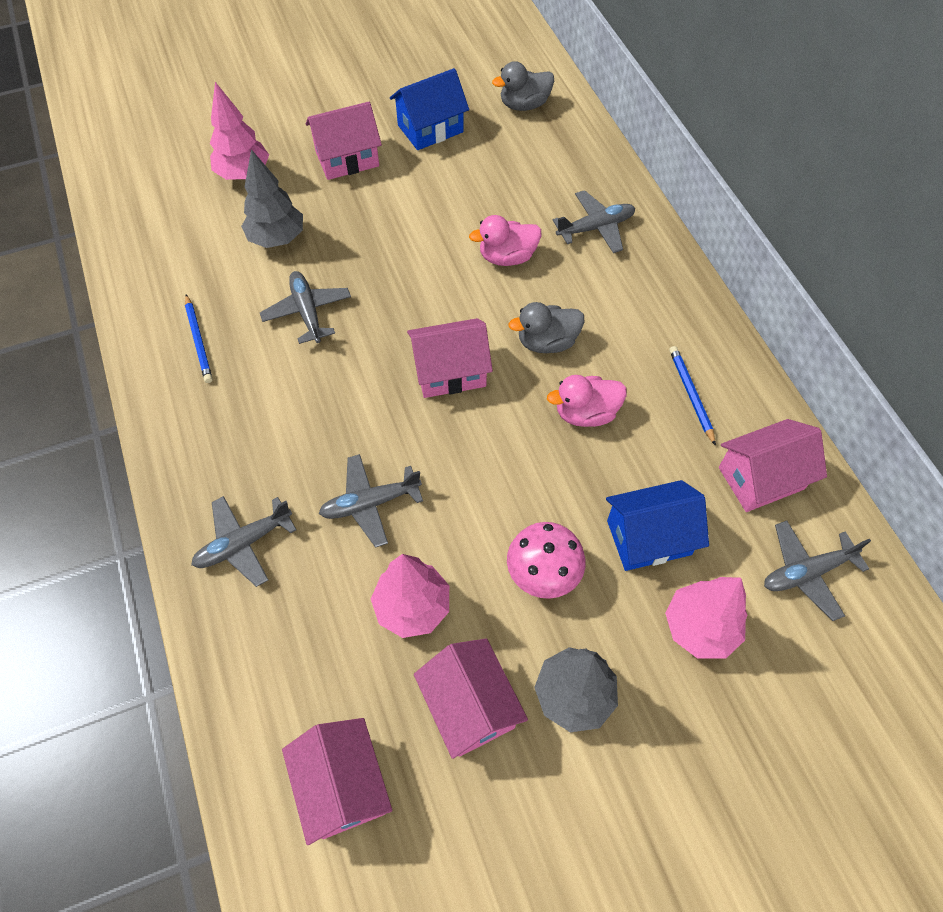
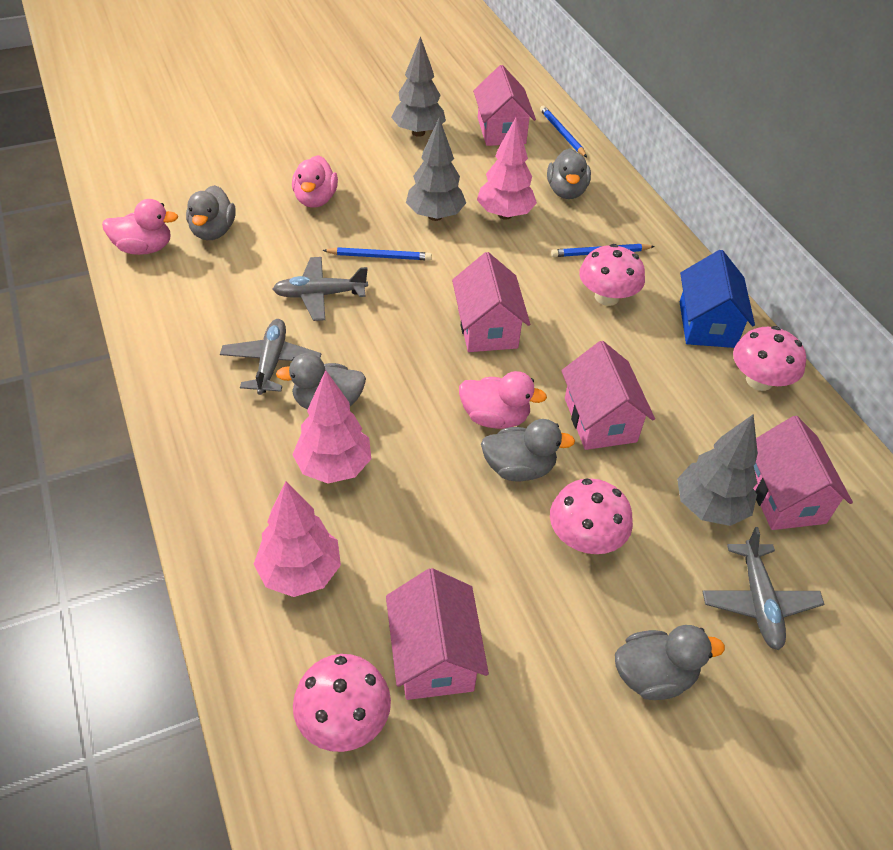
blue house: 2 -> 1
blue pencil: 2 -> 3
grey duck: 2 -> 5
grey plane: 5 -> 3
grey tree: 2 -> 3
pink duck: 2 -> 3
pink mushroom: 1 -> 4

